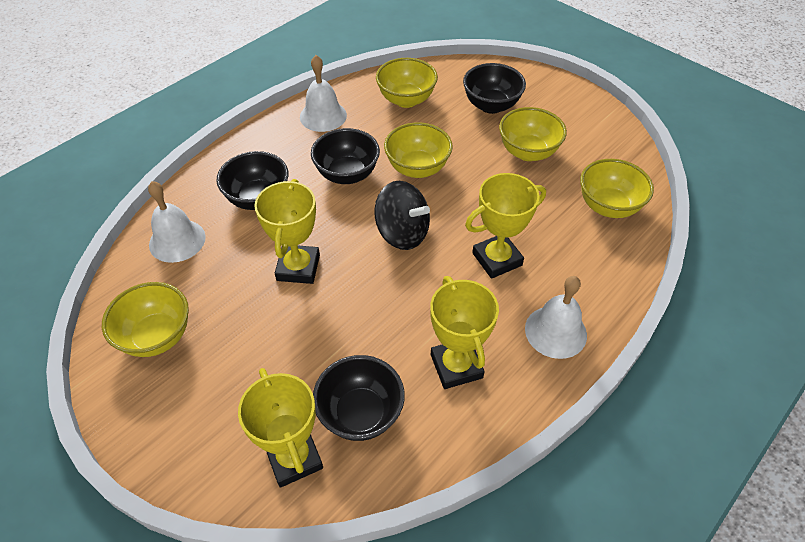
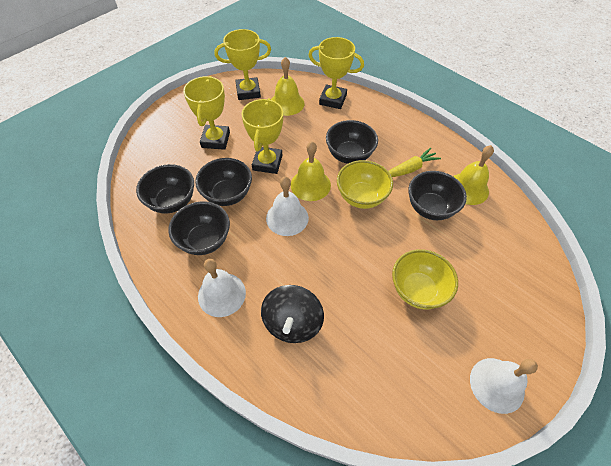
black bowl: 4 -> 5
yellow bell: 0 -> 3
yellow bowl: 5 -> 2
yellow carrot: 0 -> 1

